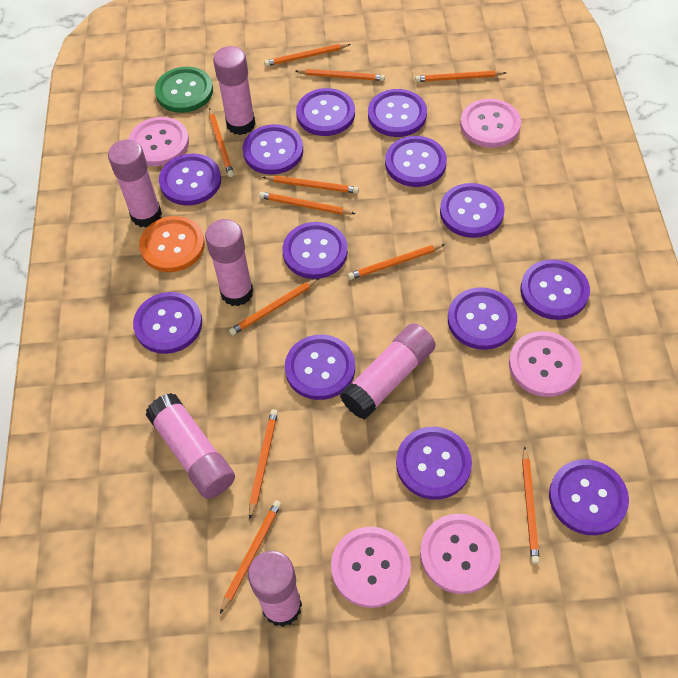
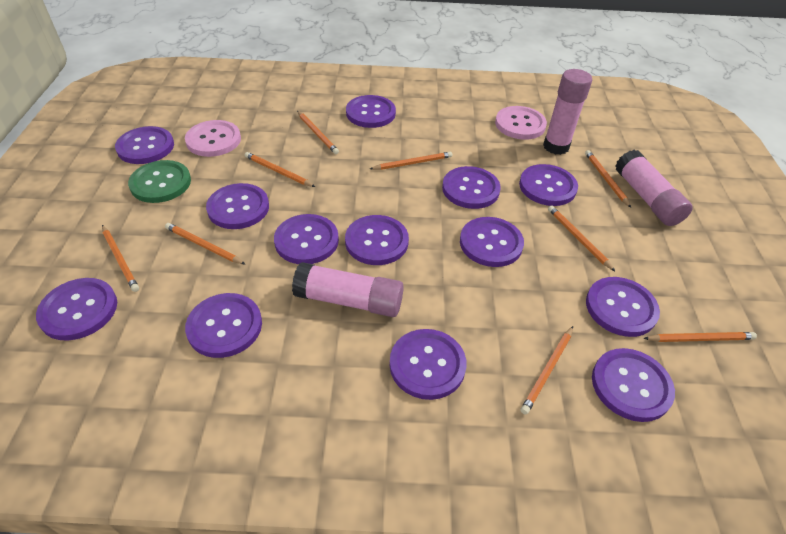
orange button: 1 -> 0
orange pencil: 11 -> 9
pink button: 5 -> 2
pink glue stick: 6 -> 3

